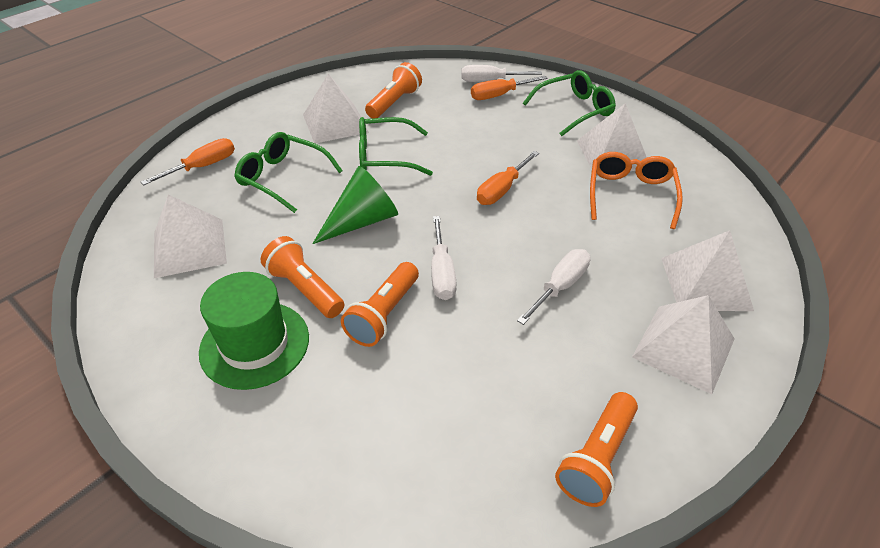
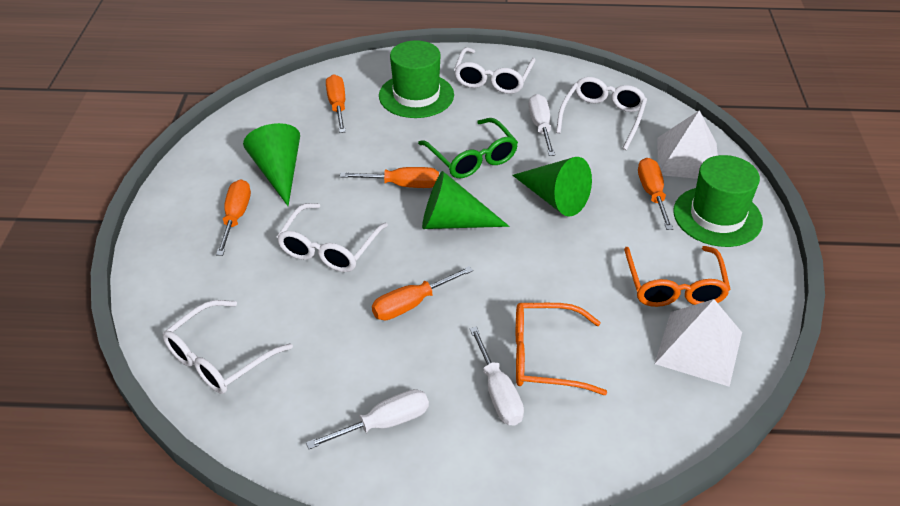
green cone: 1 -> 3
green glasses: 3 -> 1
green hat: 1 -> 2
orange flashlight: 4 -> 0
orange glasses: 1 -> 2
orange screwdriver: 3 -> 5
white glasses: 0 -> 4
white pyramid: 5 -> 2

